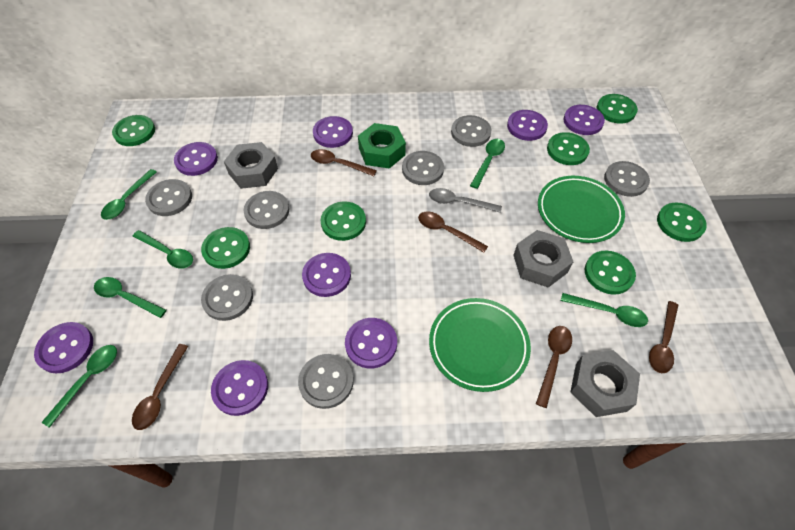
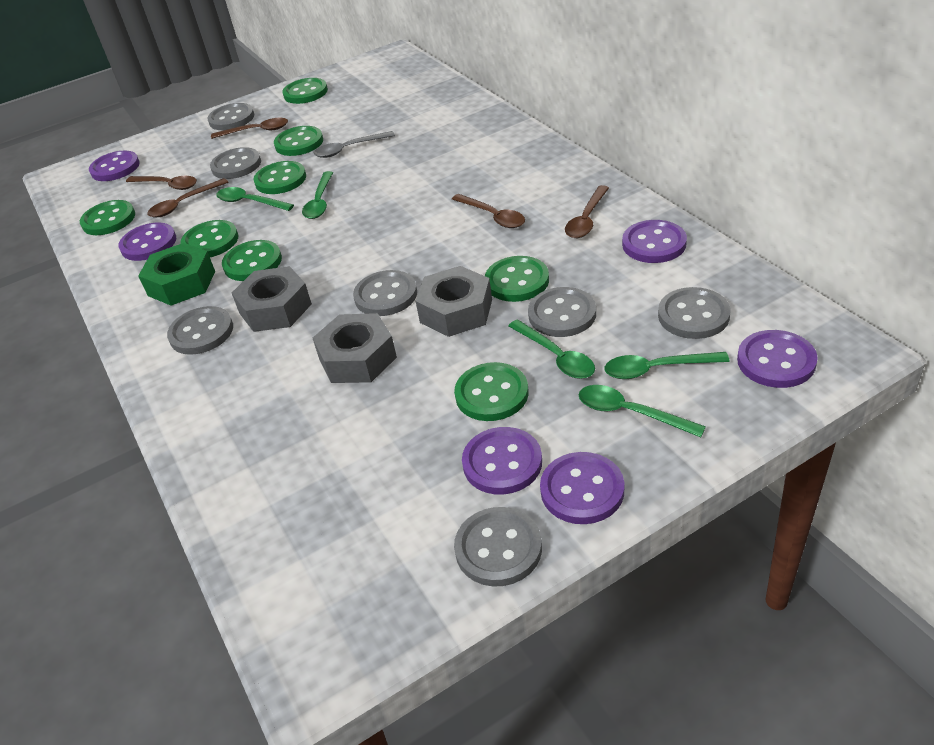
green button: 7 -> 8
green plate: 2 -> 0
green spoon: 6 -> 5
purple button: 8 -> 6

